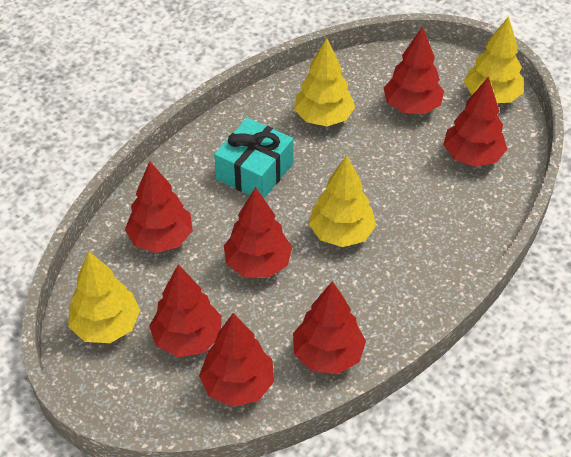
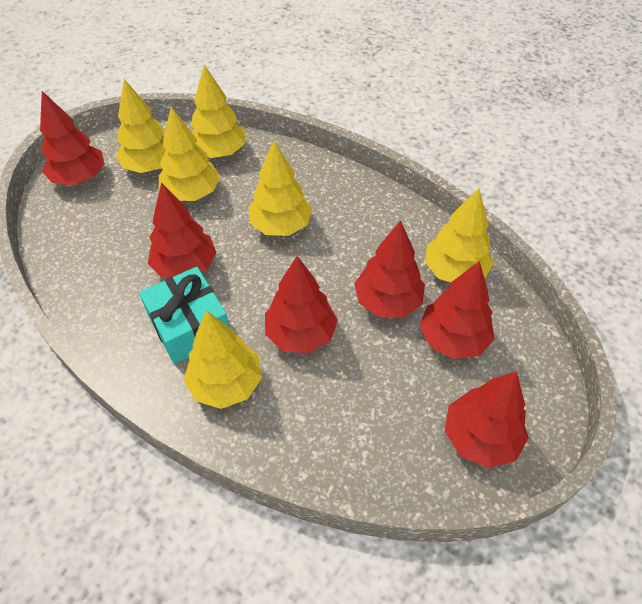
red tree: 7 -> 6
yellow tree: 4 -> 6

